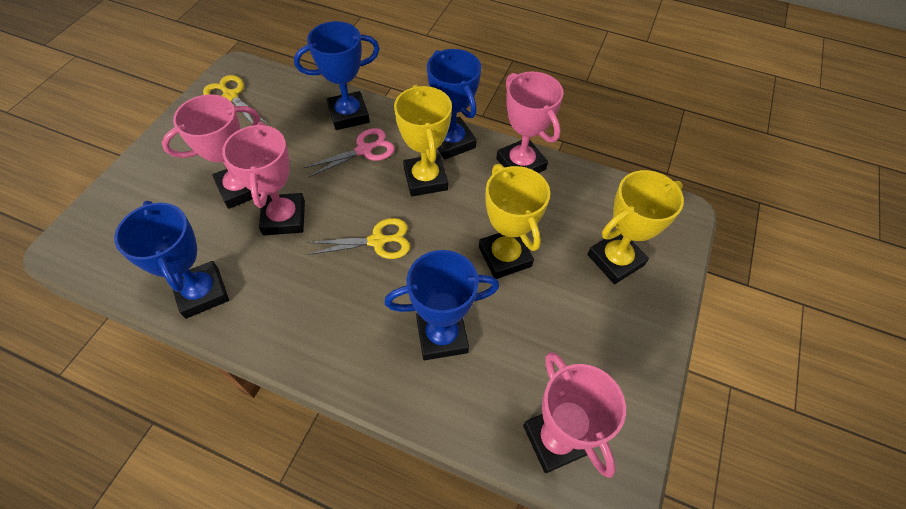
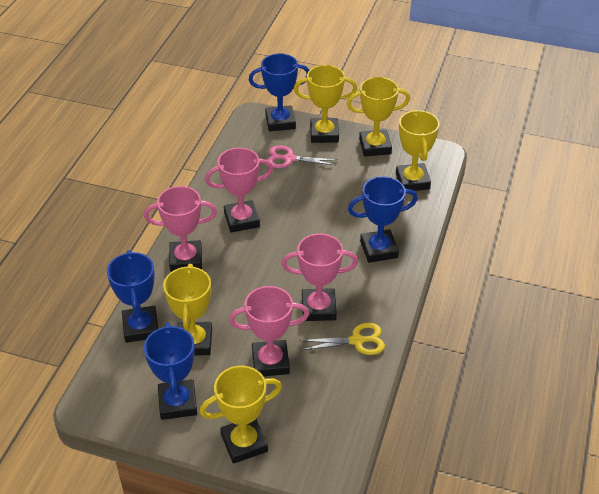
yellow scissors: 2 -> 1
yellow trophy: 3 -> 5

